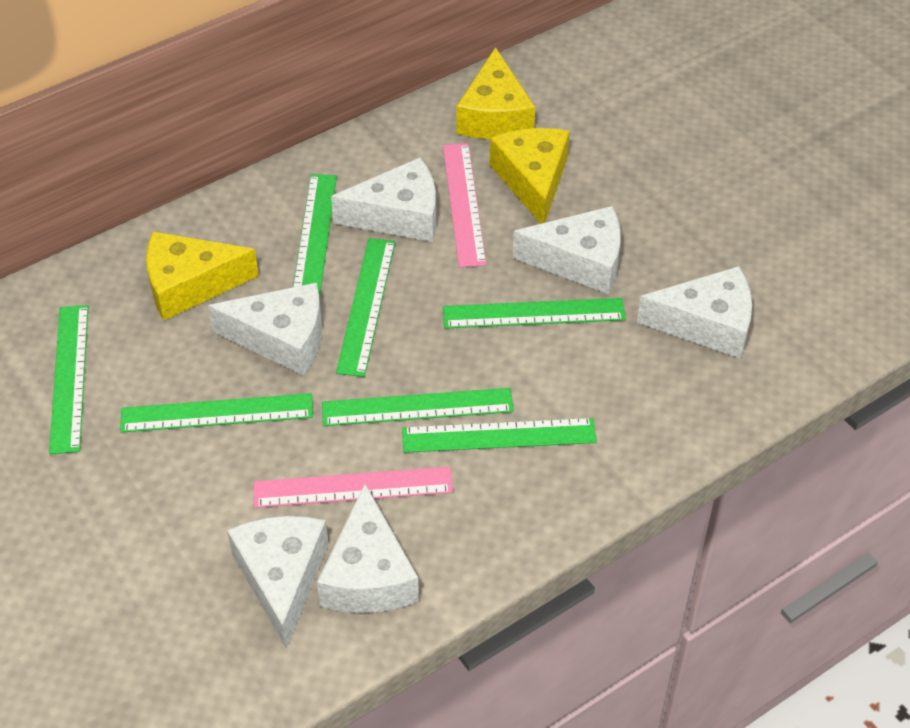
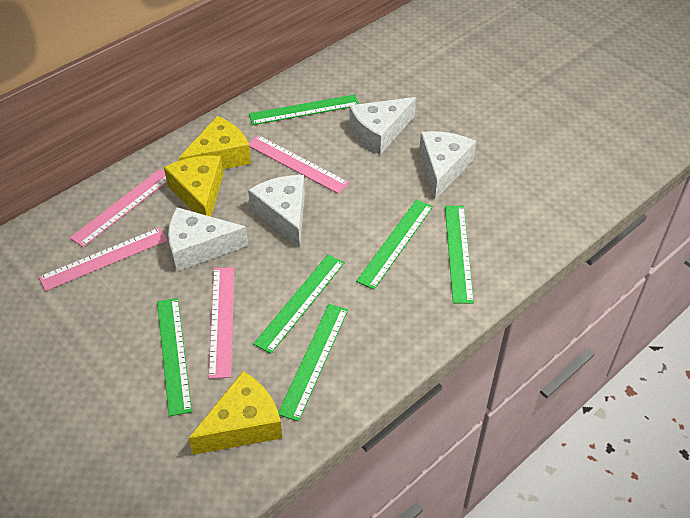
green ruler: 7 -> 6
pink ruler: 2 -> 4
white cheese: 6 -> 4

